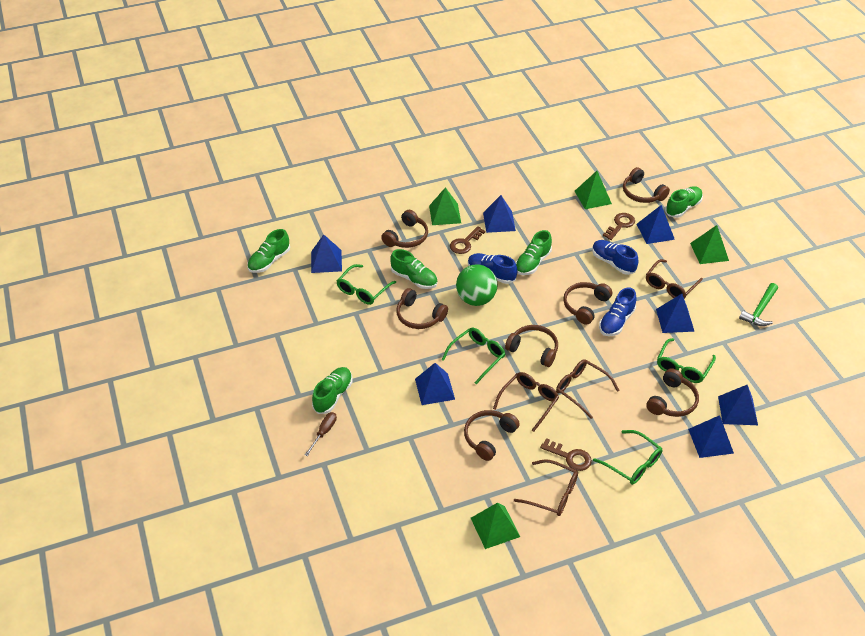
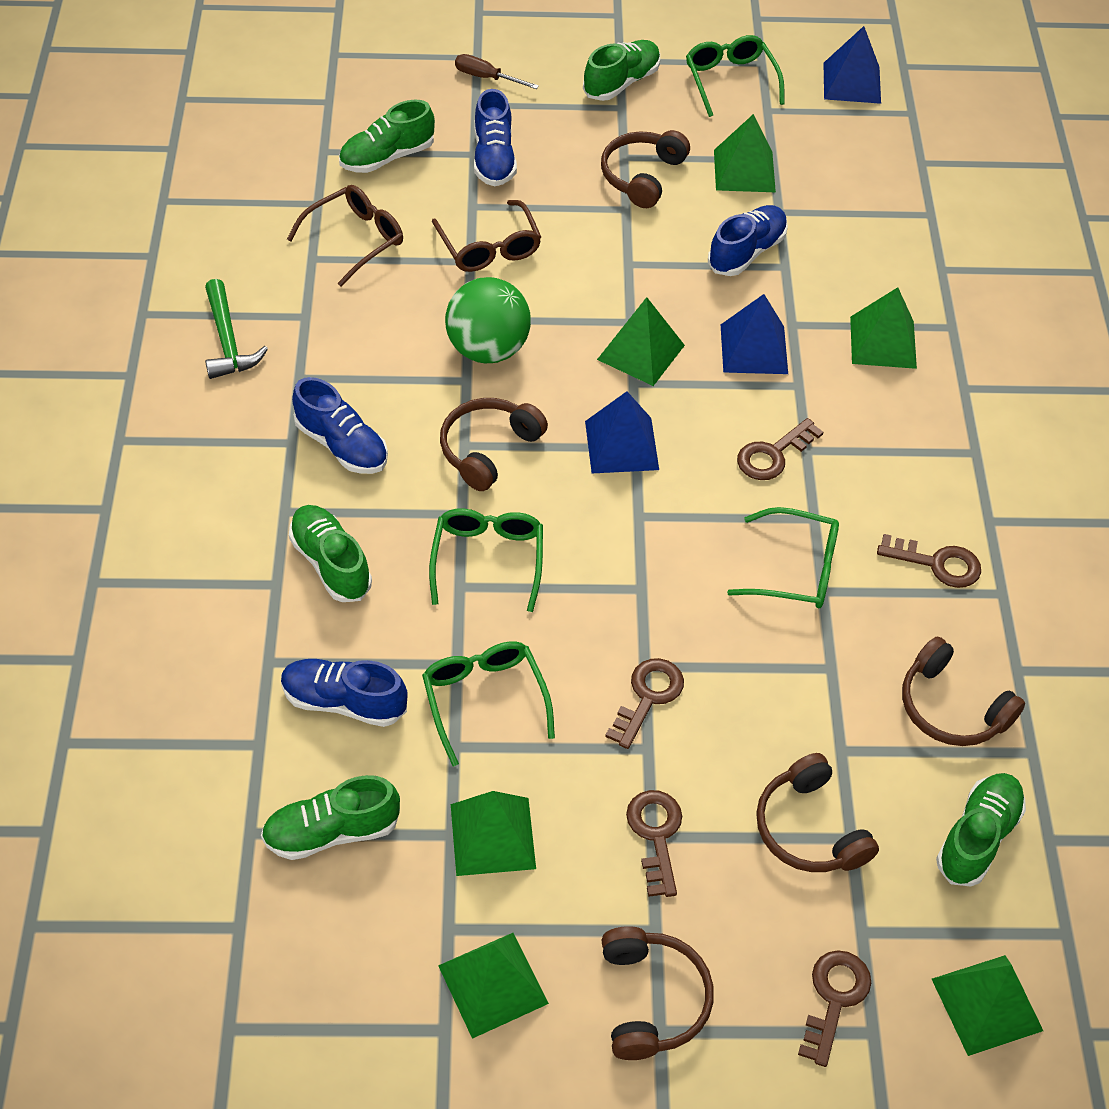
blue pyramid: 7 -> 3
blue shoe: 3 -> 4
brown glasses: 4 -> 2
brown headphones: 7 -> 5
brown key: 3 -> 5
green pyramid: 4 -> 6

